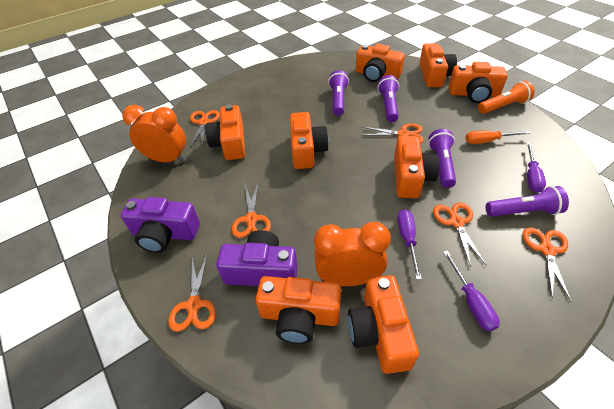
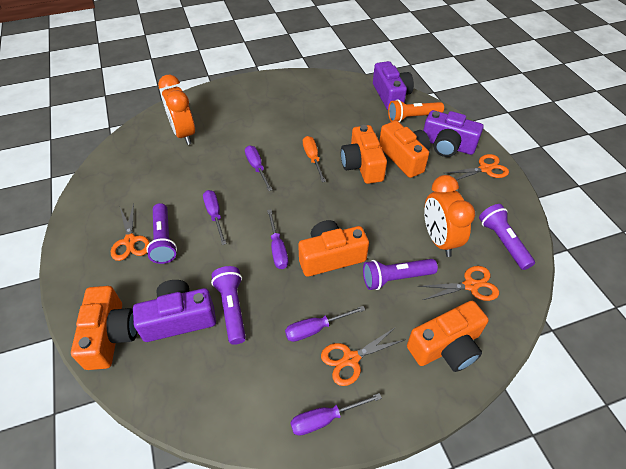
orange camera: 8 -> 5
orange scissors: 6 -> 4
purple camera: 2 -> 3
purple screwdriver: 3 -> 5

